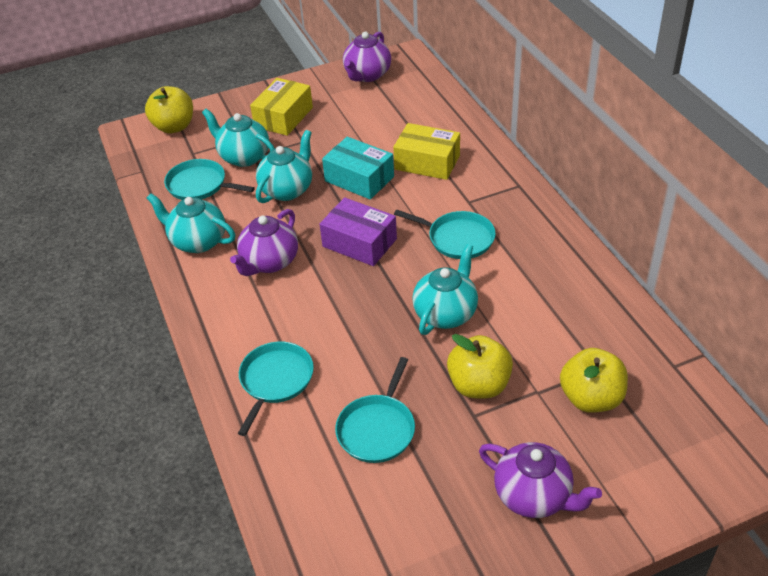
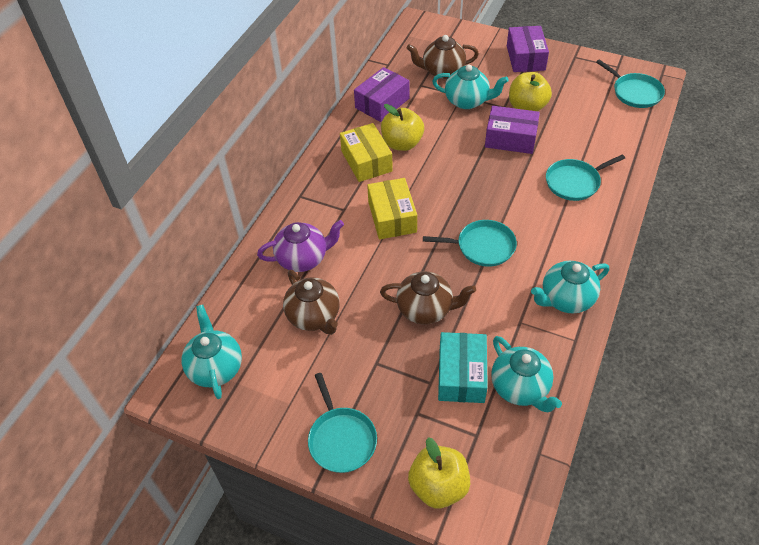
brown teapot: 0 -> 3
purple box: 1 -> 3
purple teapot: 3 -> 1

